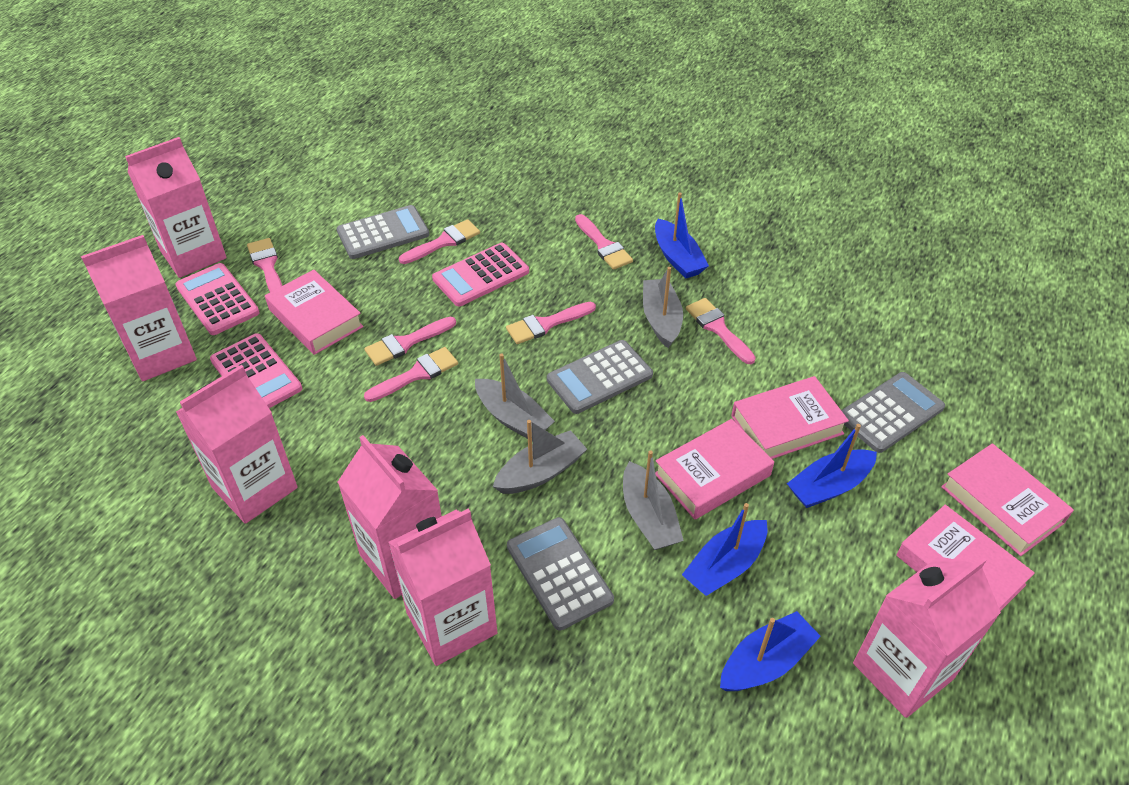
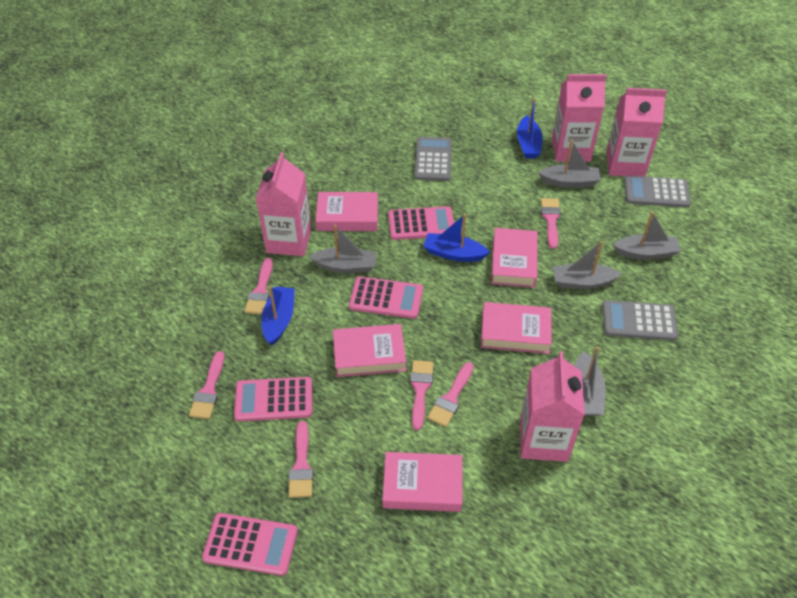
blue boat: 4 -> 3
grey boat: 4 -> 5
grey calculator: 4 -> 3
pink brush: 7 -> 6
pink calculator: 3 -> 4
pink carton: 6 -> 4

